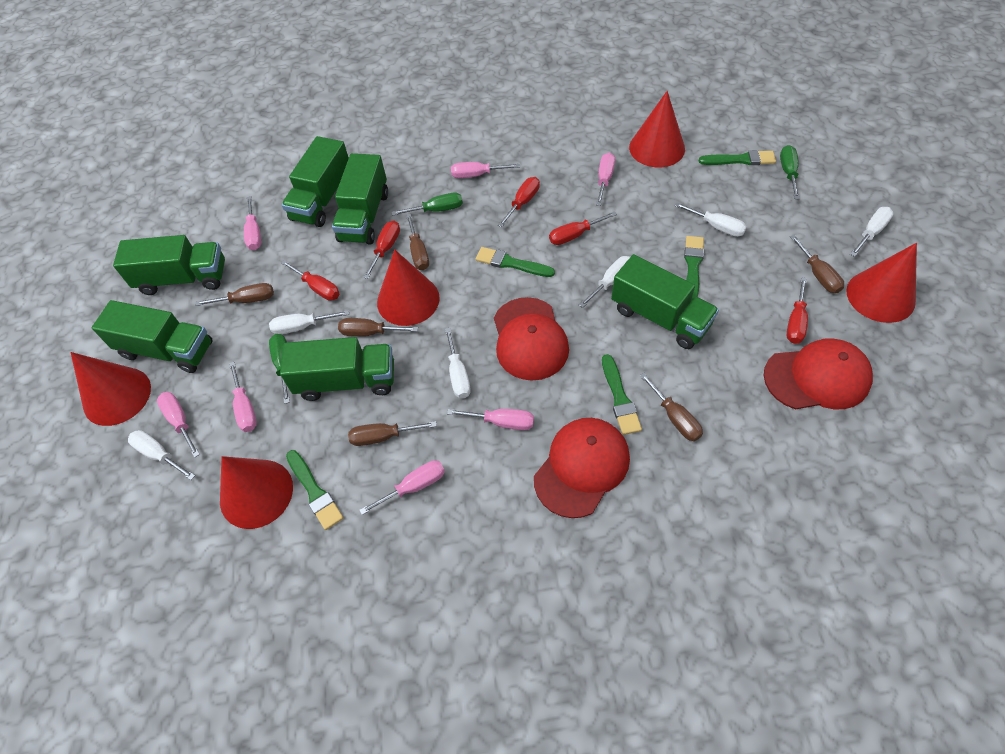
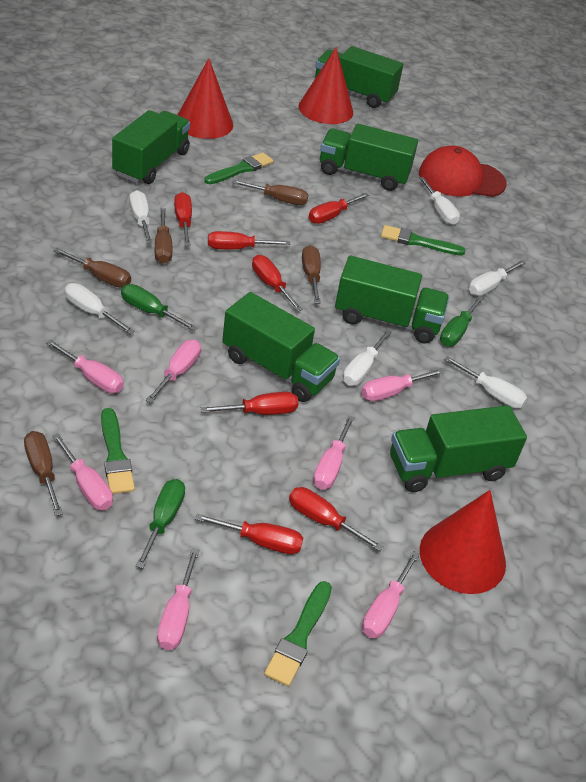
brown screwdriver: 6 -> 5
green brush: 5 -> 4
red cap: 3 -> 1
red cone: 5 -> 3
red screwdriver: 5 -> 7

